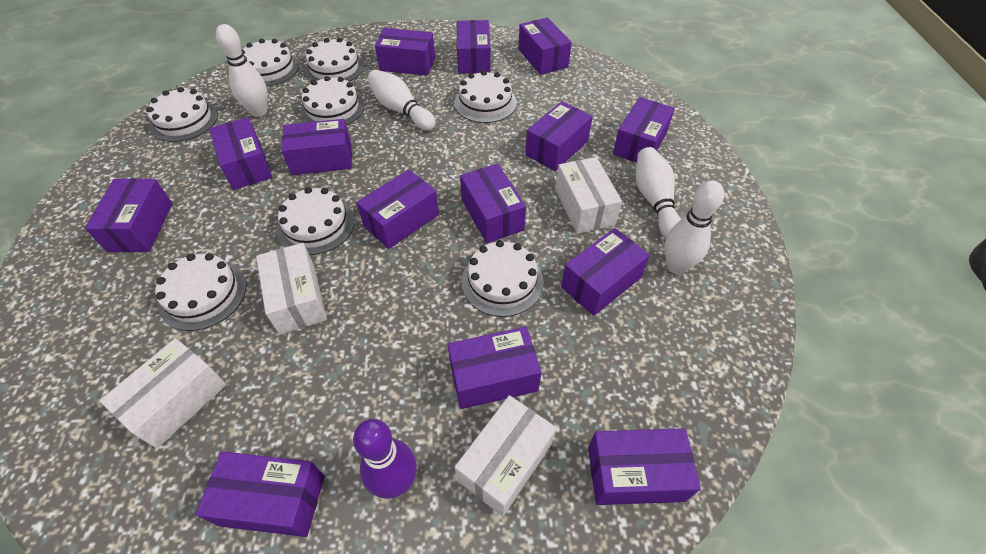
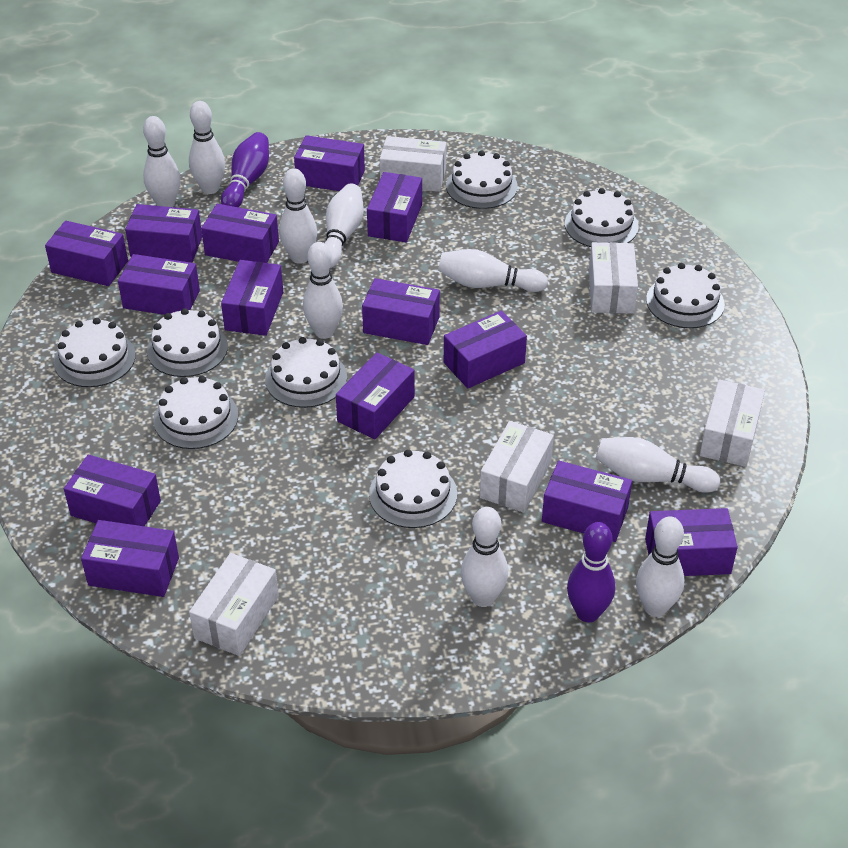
purple bowling pin: 1 -> 2
white bowling pin: 4 -> 9
white box: 4 -> 5

